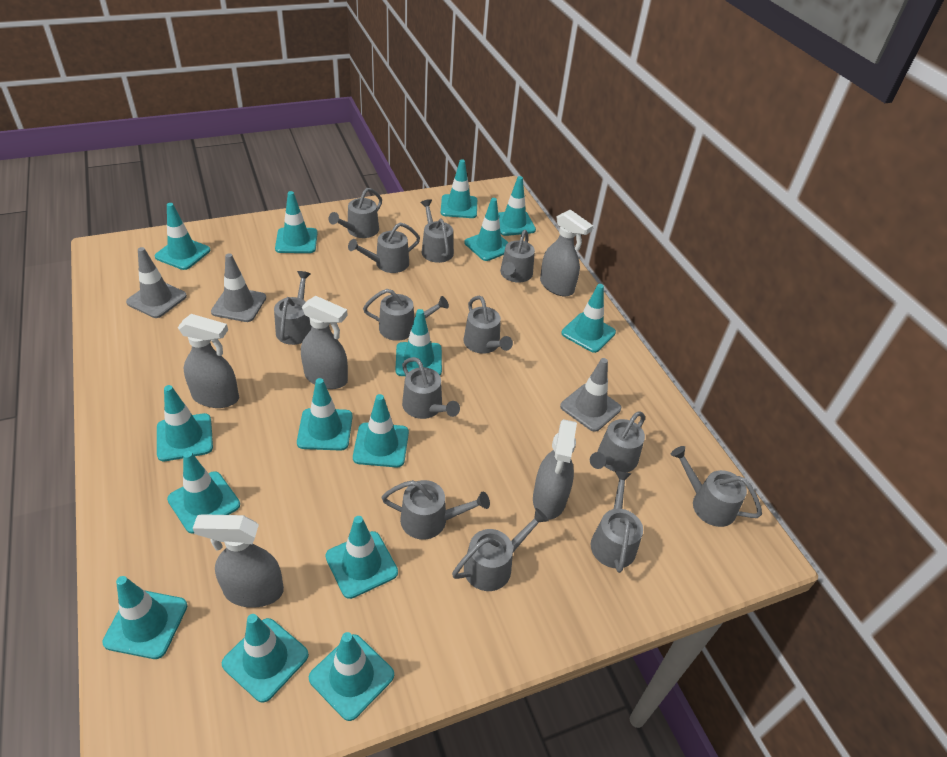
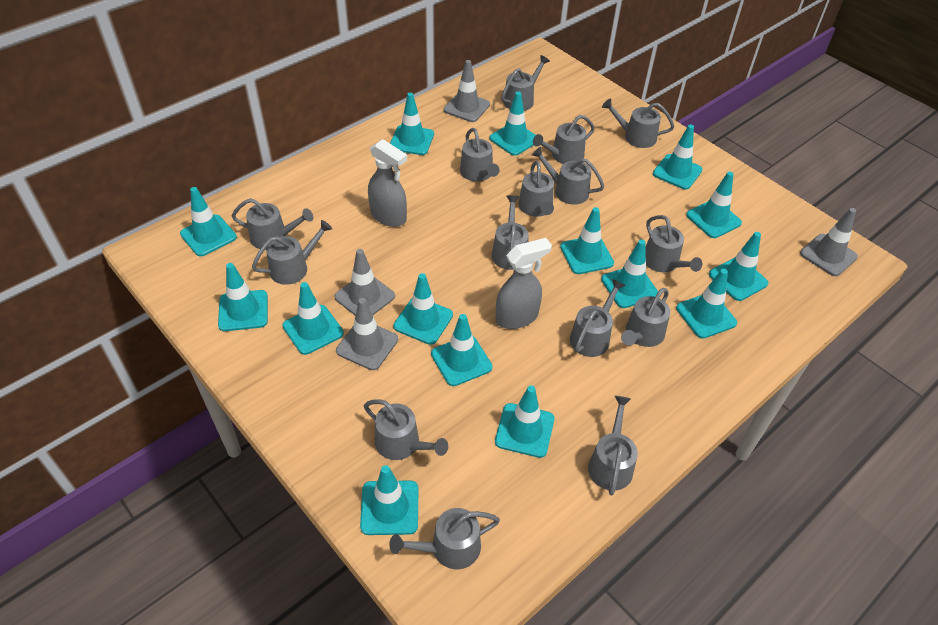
grey spray bottle: 5 -> 2
grey traffic cone: 3 -> 4
grey watering can: 13 -> 15

